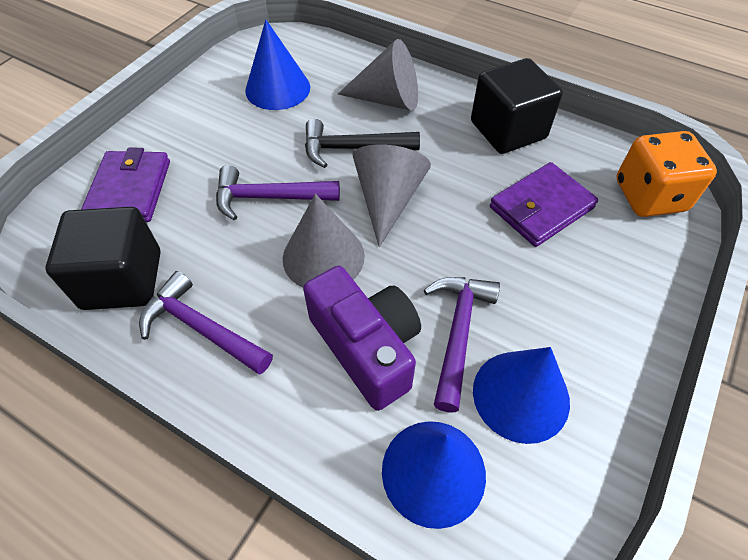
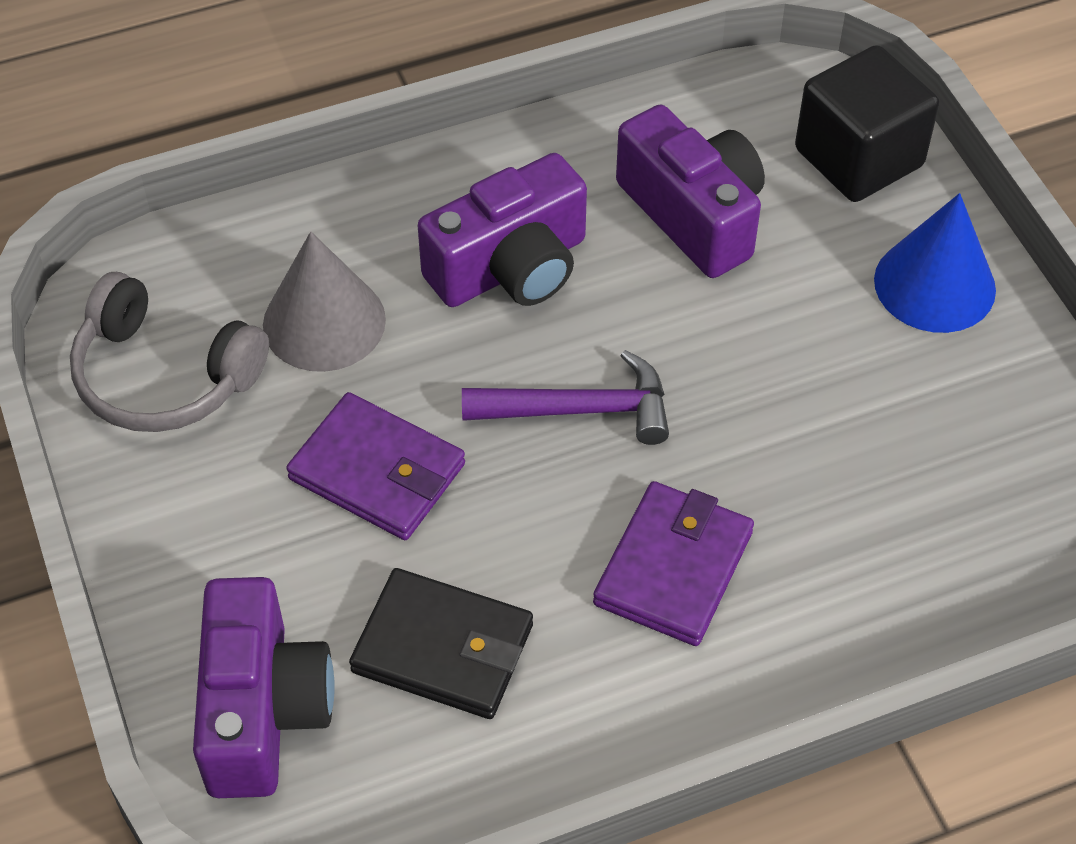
black cube: 2 -> 1
black hammer: 1 -> 0
black wallet: 0 -> 1
blue cone: 3 -> 1
grey cone: 3 -> 1
grey headphones: 0 -> 1
orange dice: 1 -> 0
purple camera: 1 -> 3
purple hammer: 3 -> 1

